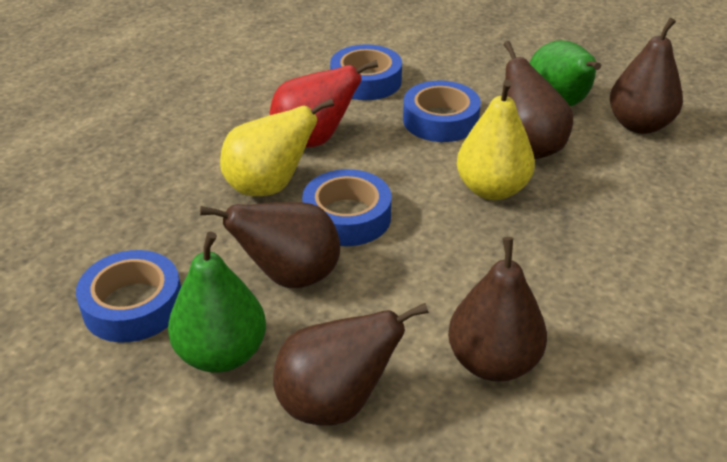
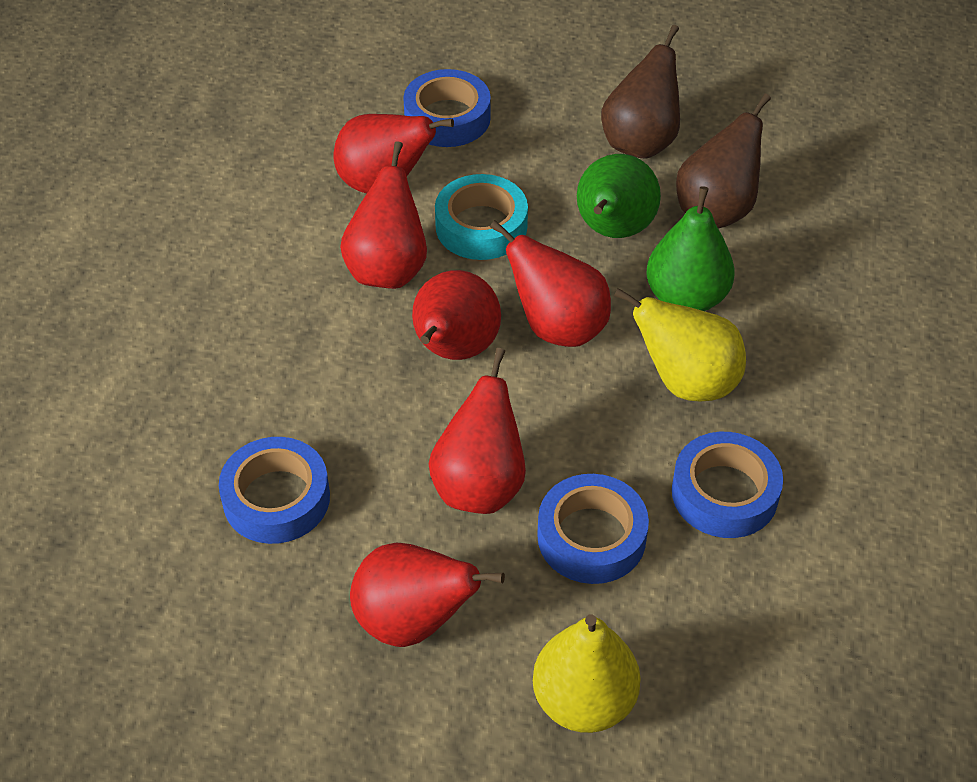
brown pear: 5 -> 2
red pear: 1 -> 6
turquoise tape: 0 -> 1

